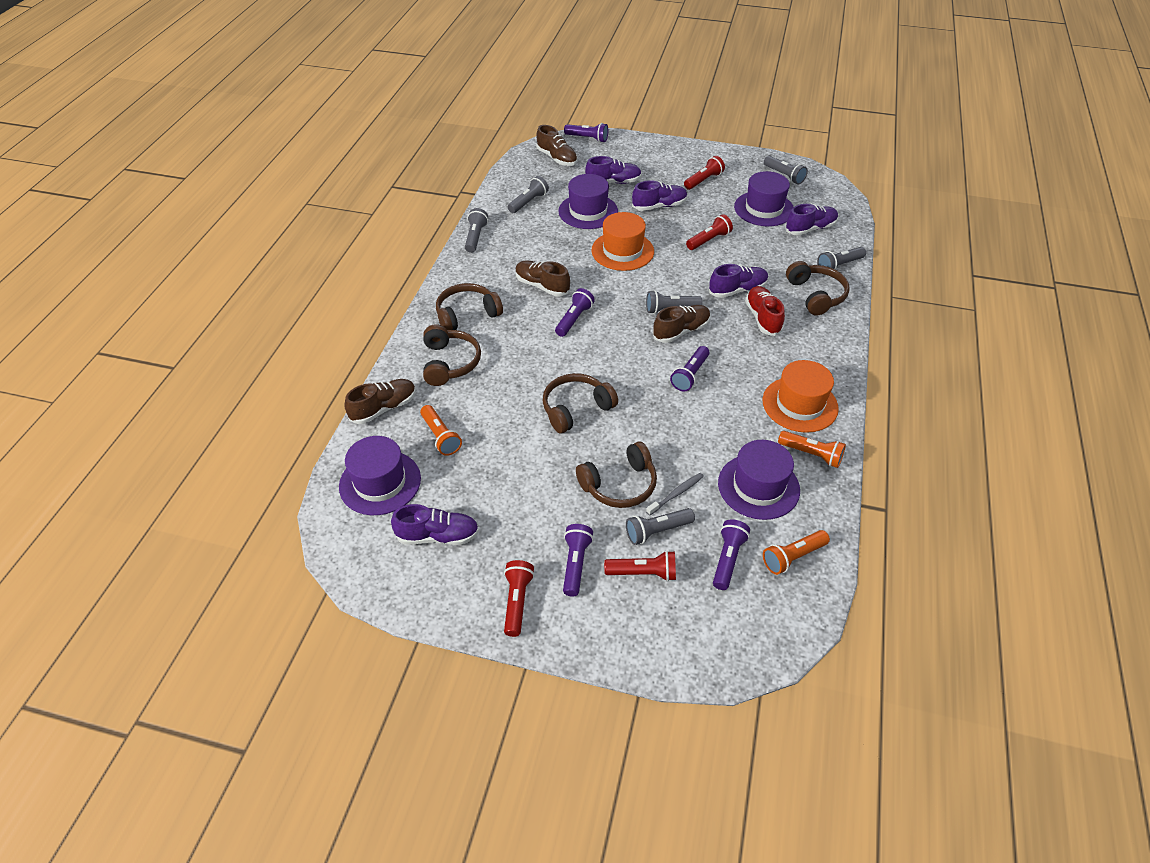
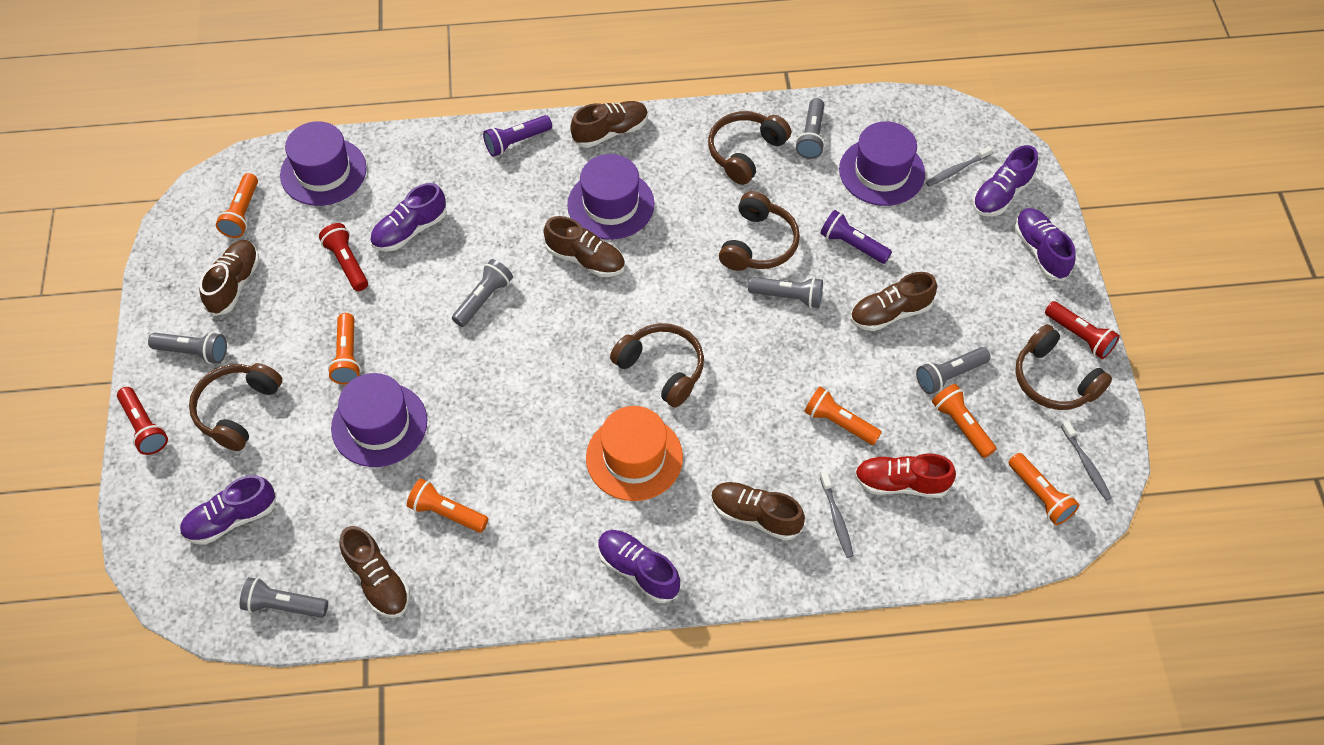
brown shoe: 4 -> 6
grey toothbrush: 1 -> 3
orange flashlight: 3 -> 6
orange hat: 2 -> 1
purple flashlight: 5 -> 2
red flashlight: 4 -> 3

